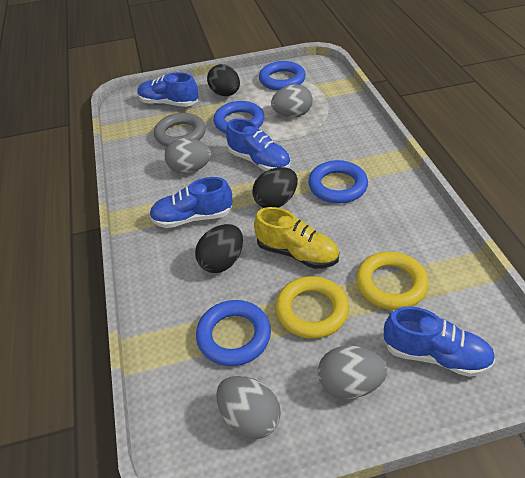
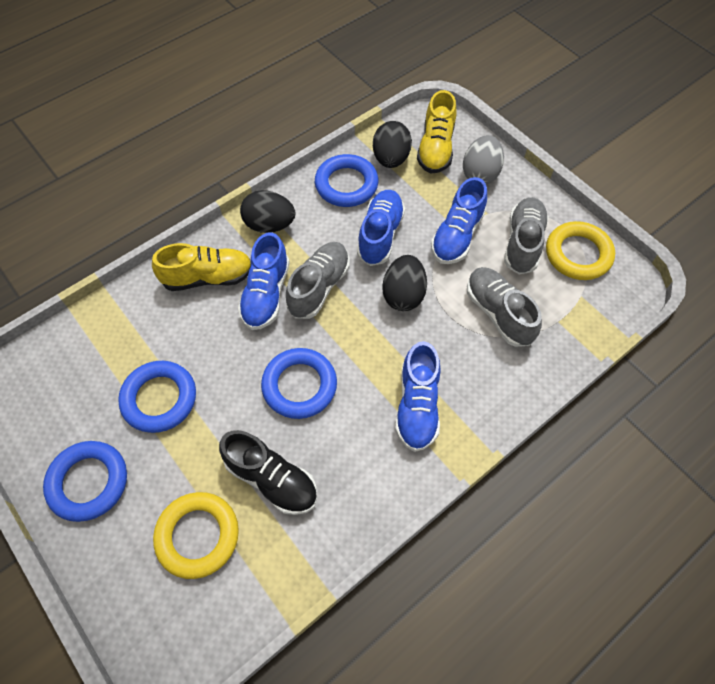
black shoe: 0 -> 1
grey egg: 4 -> 1
grey ring: 1 -> 0
grey shoe: 0 -> 3
yellow shoe: 1 -> 2

